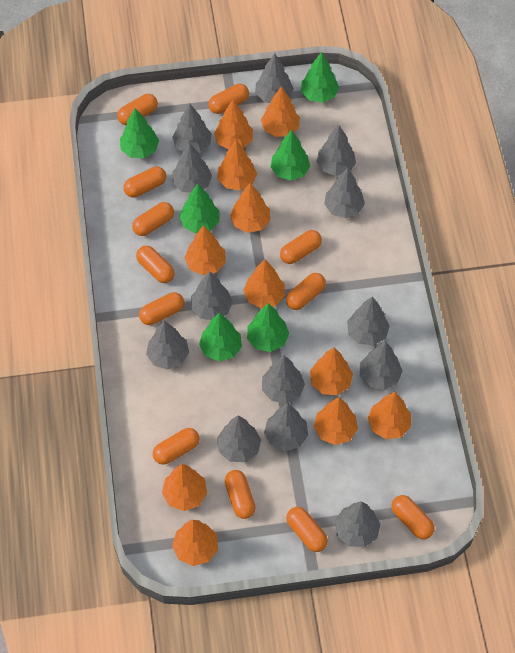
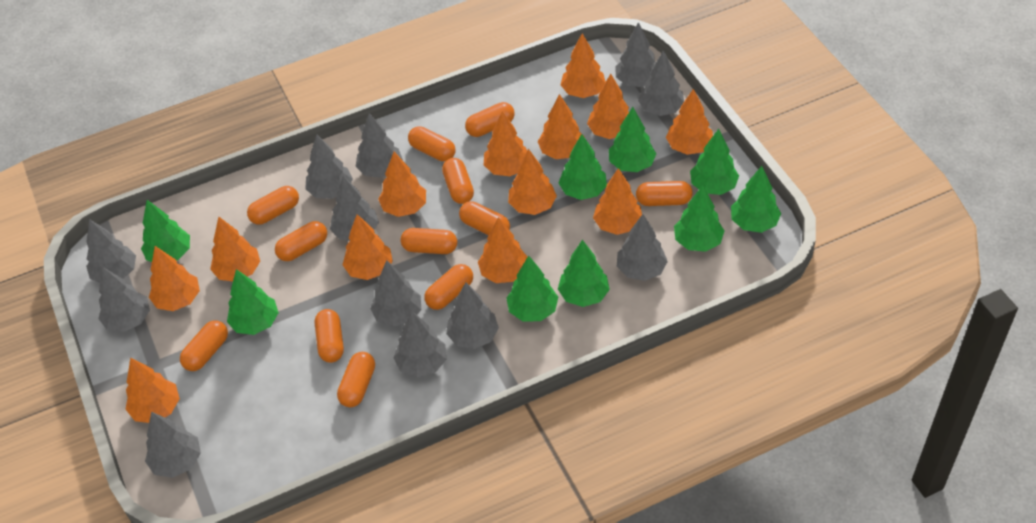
green tree: 6 -> 9
grey tree: 13 -> 12
orange tree: 11 -> 13

